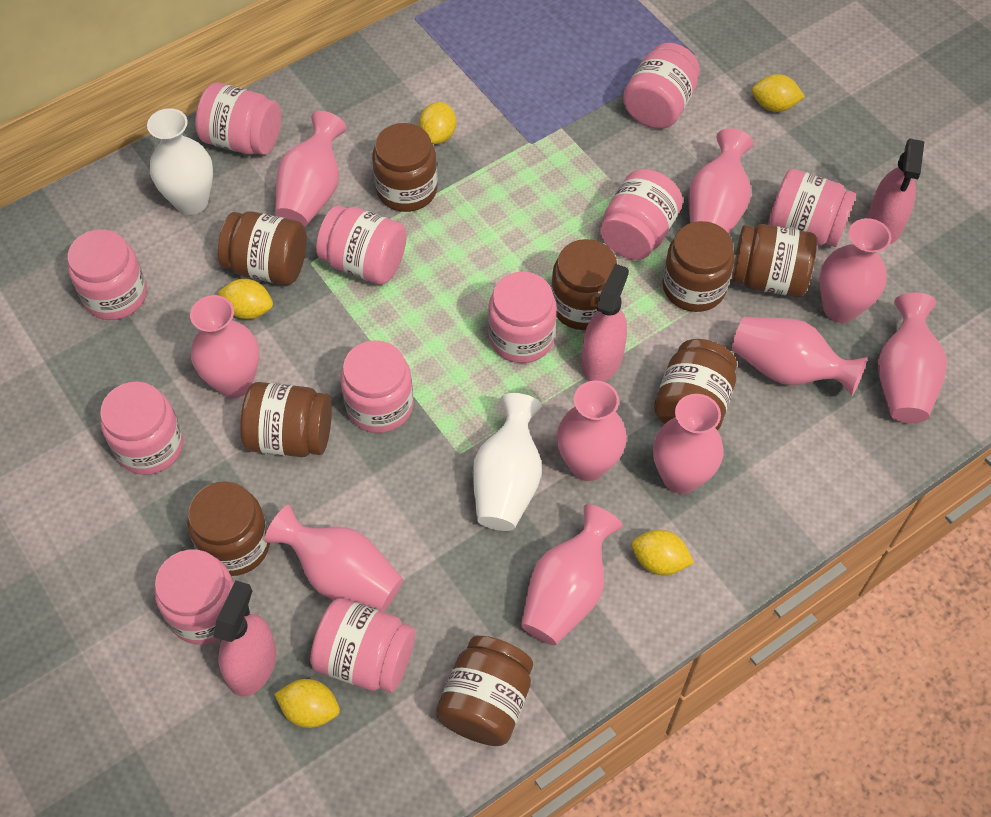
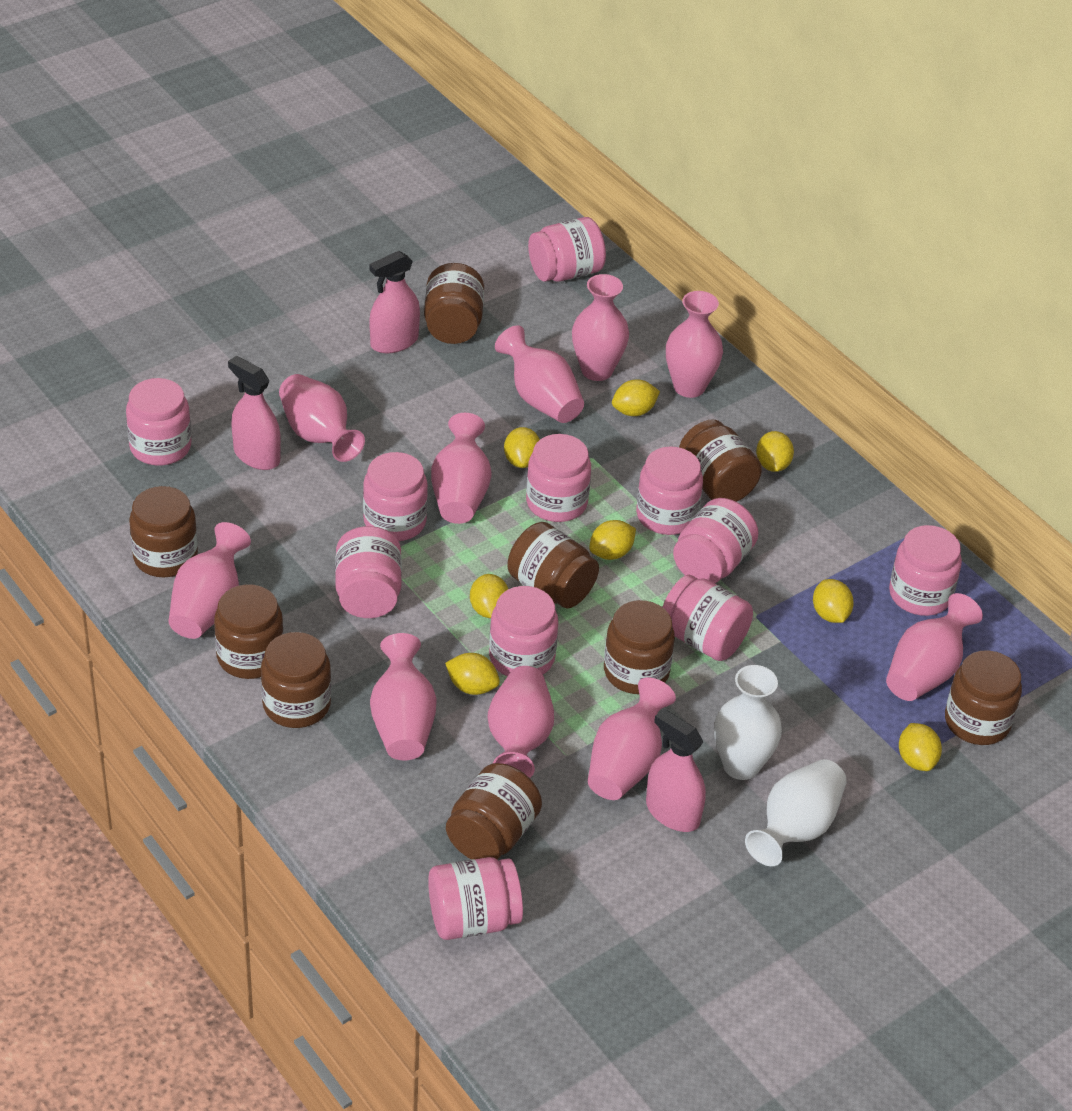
yellow lemon: 5 -> 8

